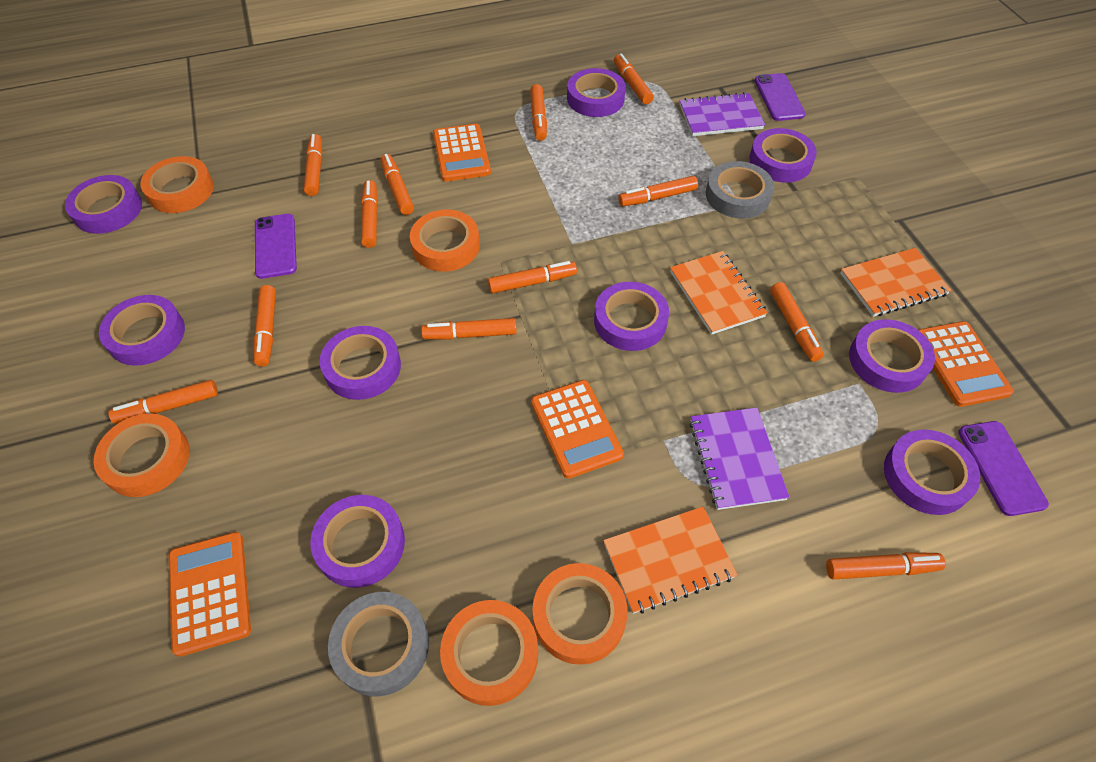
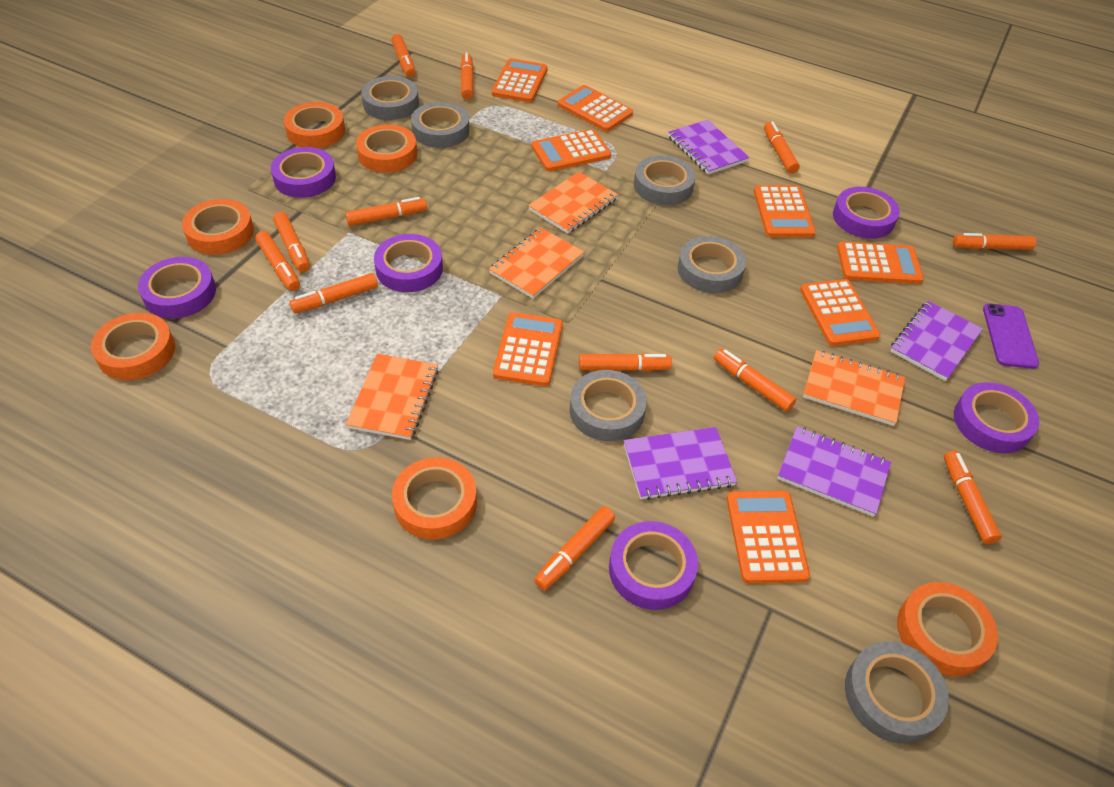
grey tape: 2 -> 6
orange calculator: 4 -> 8
orange notebook: 3 -> 4
orange tape: 5 -> 6
purple notebook: 2 -> 4
purple phone: 3 -> 1
purple tape: 9 -> 6

